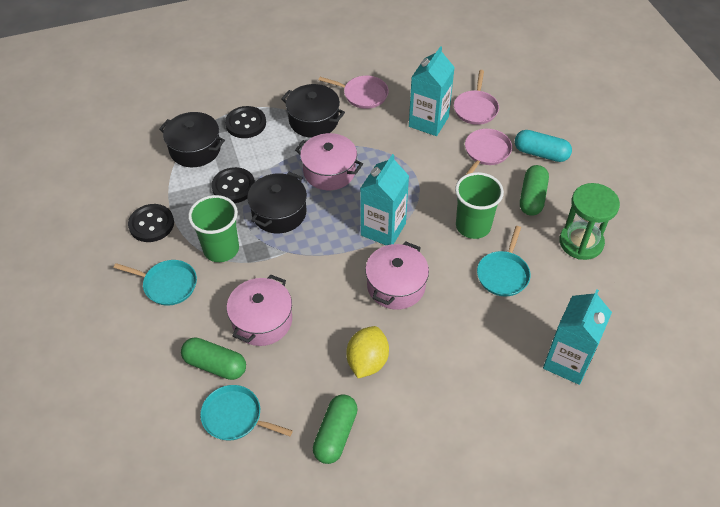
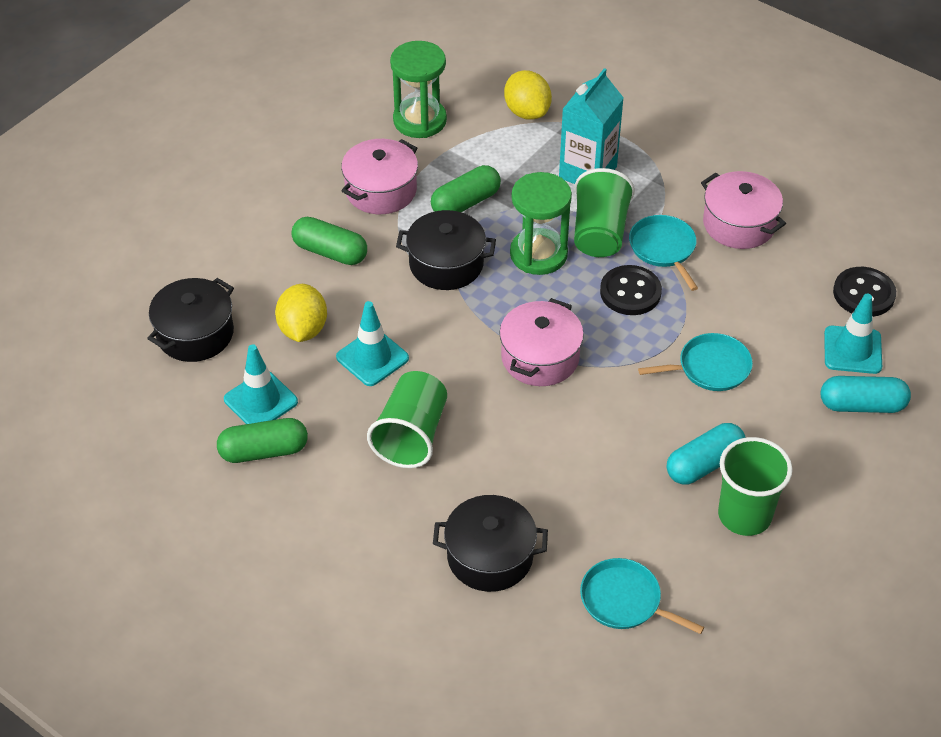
black button: 3 -> 2
green cup: 2 -> 3
green hourglass: 1 -> 2
pink pan: 3 -> 0
turquoise capsule: 1 -> 2
turquoise carton: 3 -> 1
turquoise traffic cone: 0 -> 3
yellow lemon: 1 -> 2

